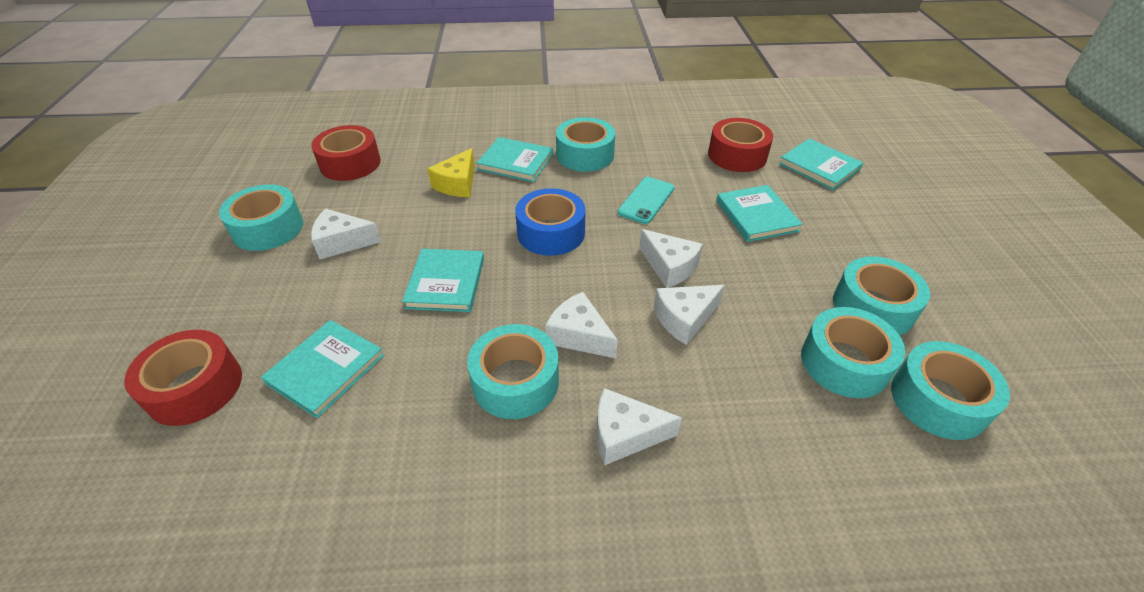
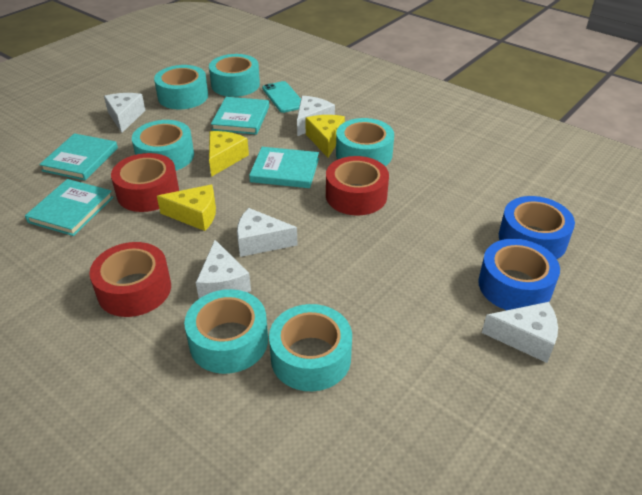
blue tape: 1 -> 2
turquoise book: 5 -> 4
yellow cheese: 1 -> 3

